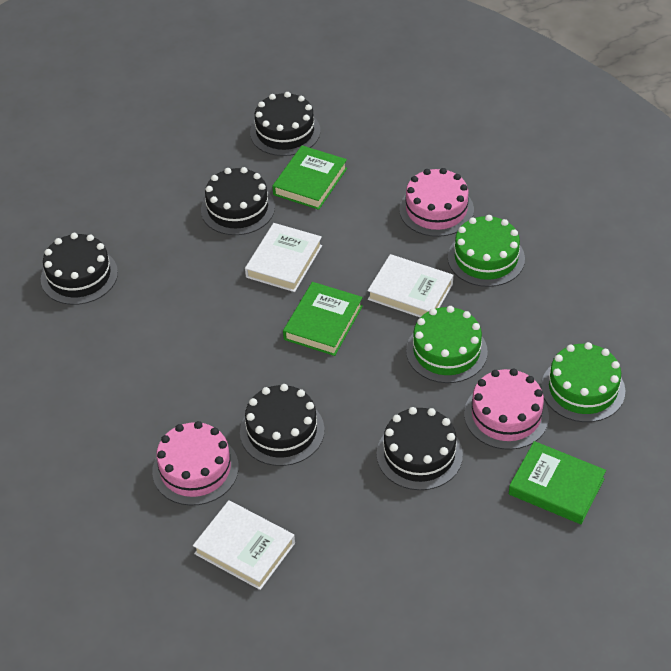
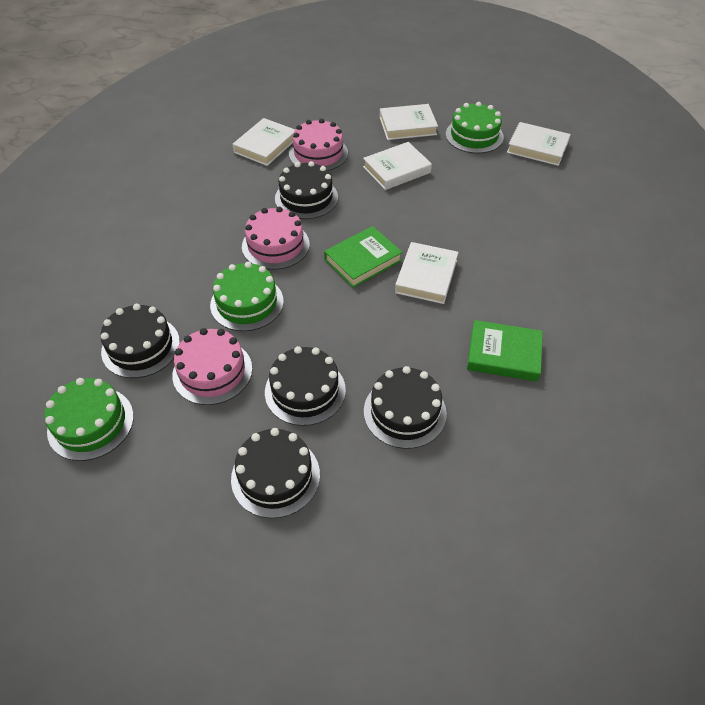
green book: 3 -> 2
white book: 3 -> 5

